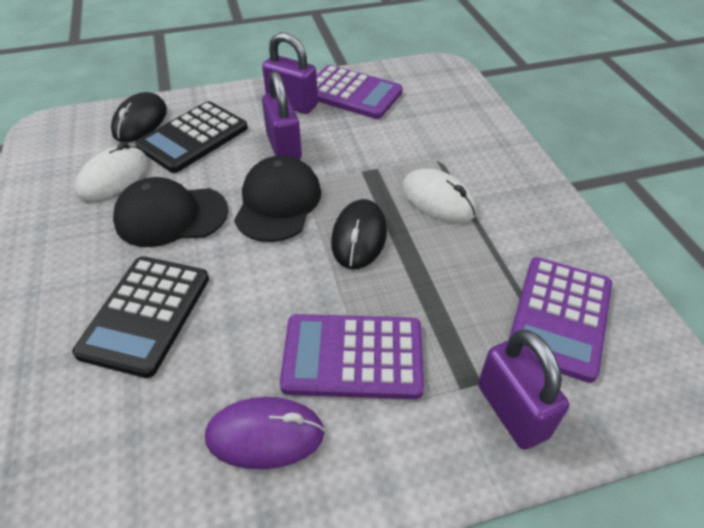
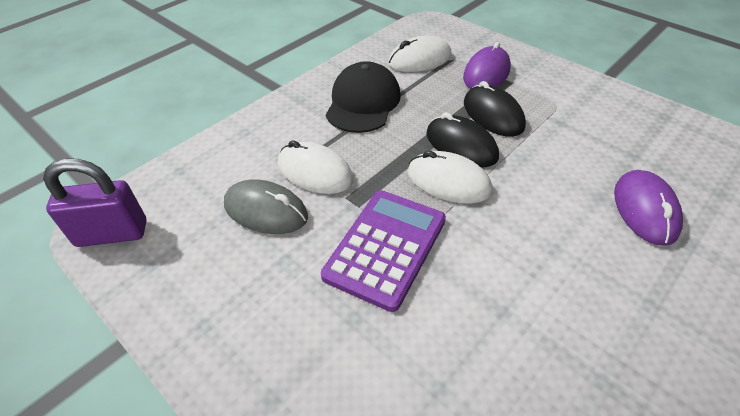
black calculator: 2 -> 0
black cap: 2 -> 1
grey mouse: 0 -> 1
purple calculator: 3 -> 1
purple mouse: 1 -> 2
purple padlock: 3 -> 1
white mouse: 2 -> 3

